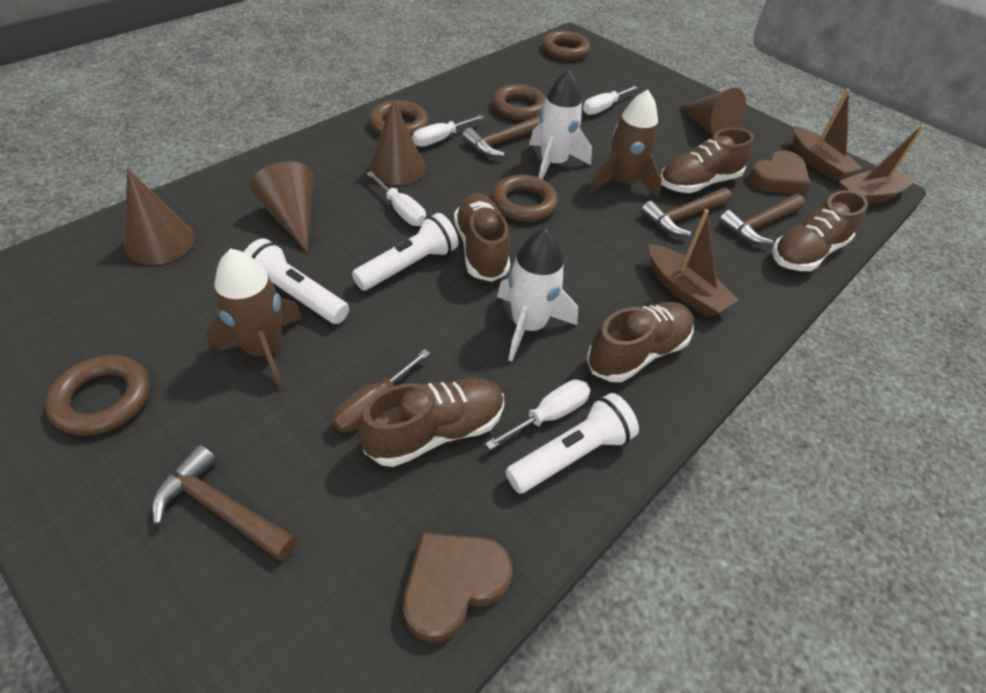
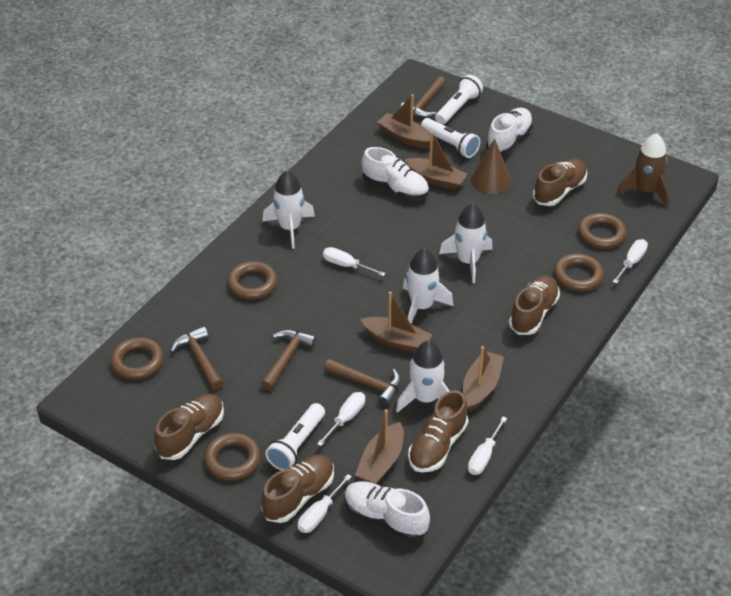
brown boat: 3 -> 5
brown cone: 4 -> 1
brown heart: 2 -> 0
brown rocket: 2 -> 1
brown screwdriver: 1 -> 0
white rocket: 2 -> 4
white screwdriver: 4 -> 5
white shoe: 0 -> 3

